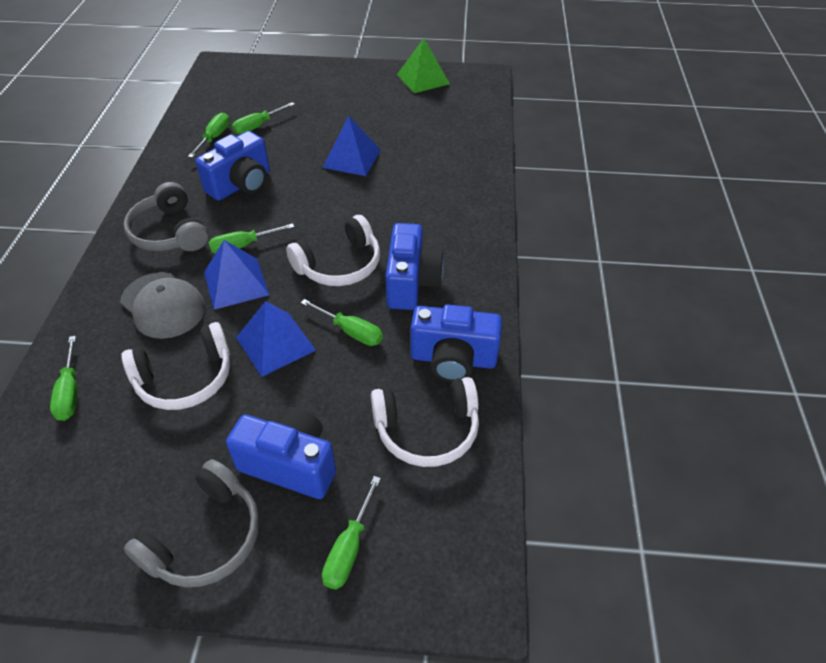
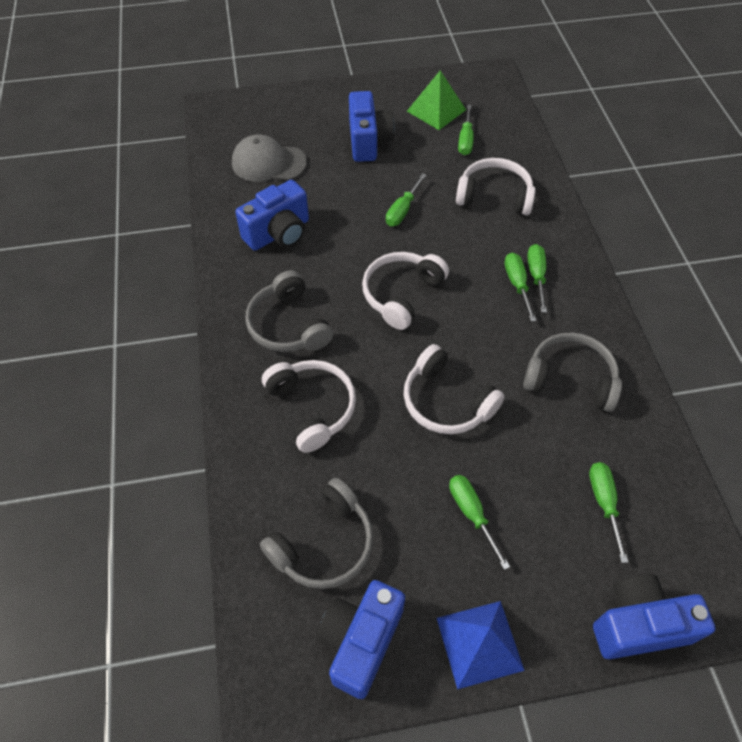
blue pyramid: 3 -> 1
grey headphones: 2 -> 3
white headphones: 3 -> 4

